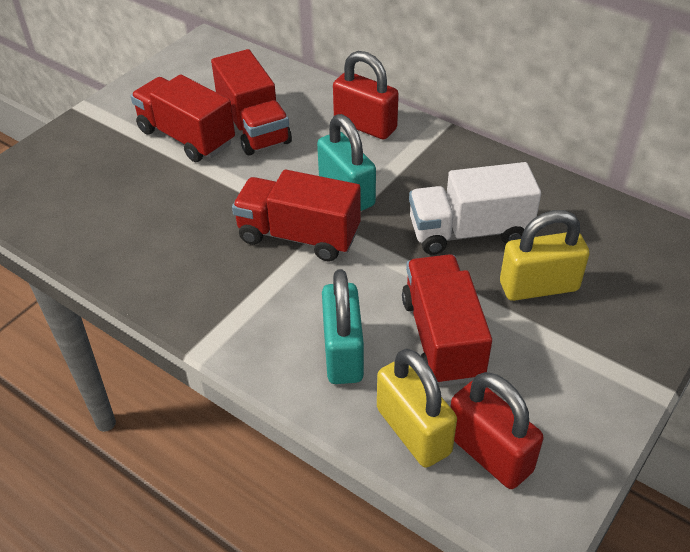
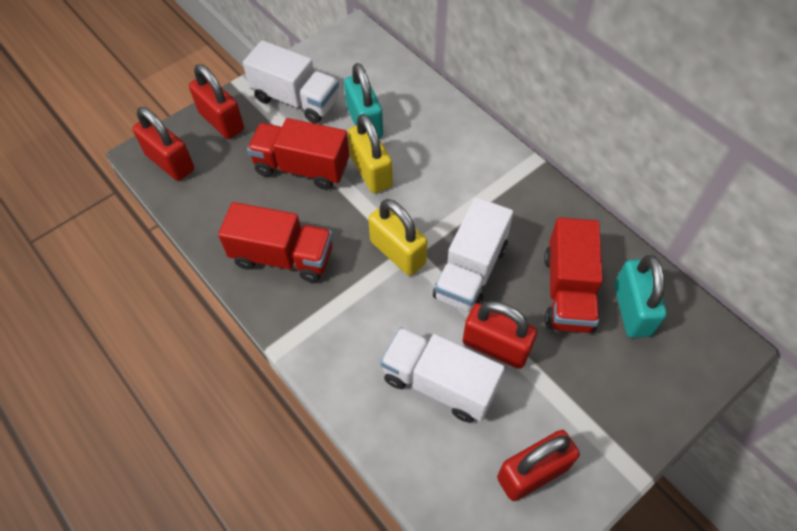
red padlock: 2 -> 4
red truck: 4 -> 3
white truck: 1 -> 3

